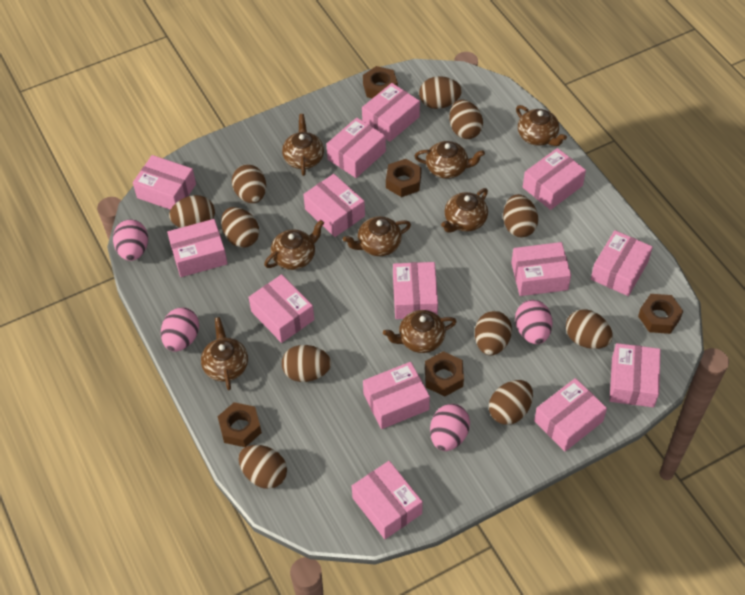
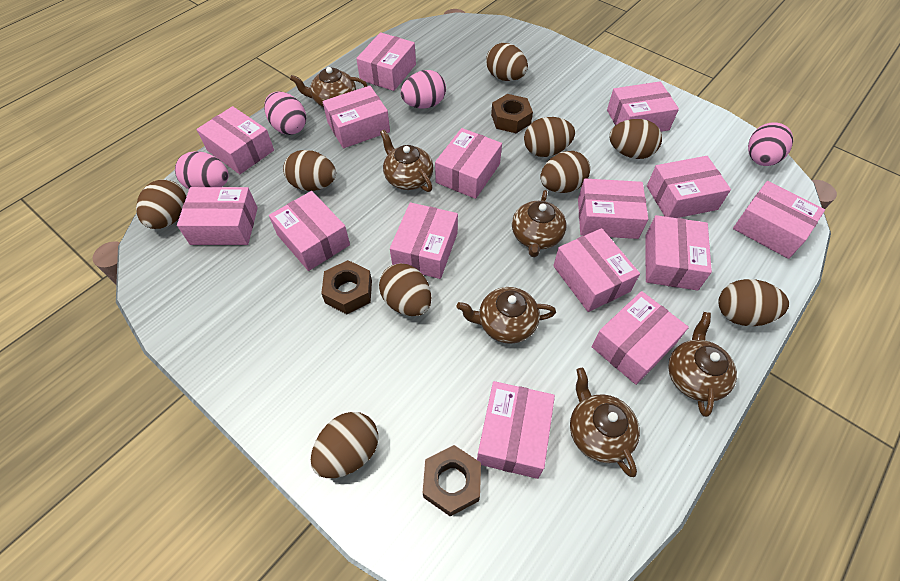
brown egg: 11 -> 9
brown nut: 5 -> 3
brown teapot: 8 -> 6
pink box: 14 -> 15

